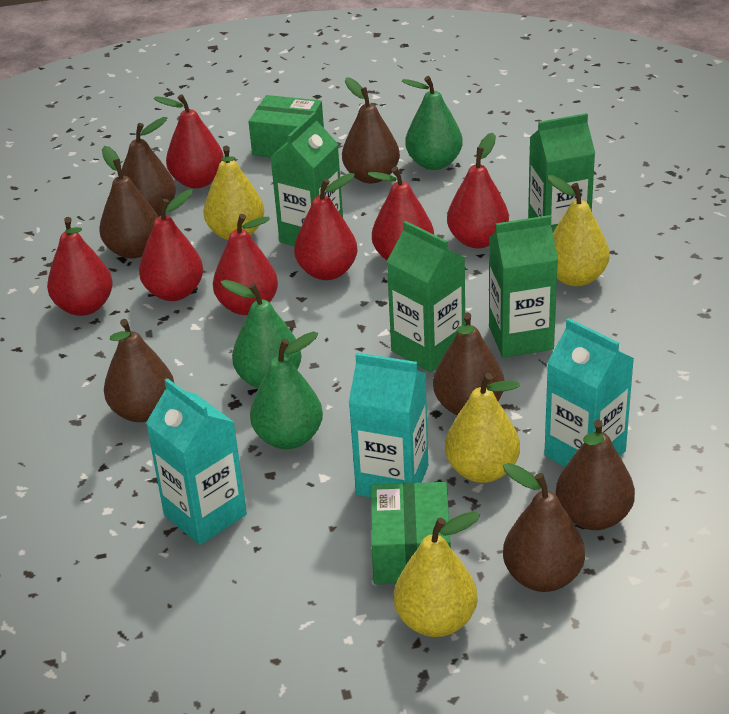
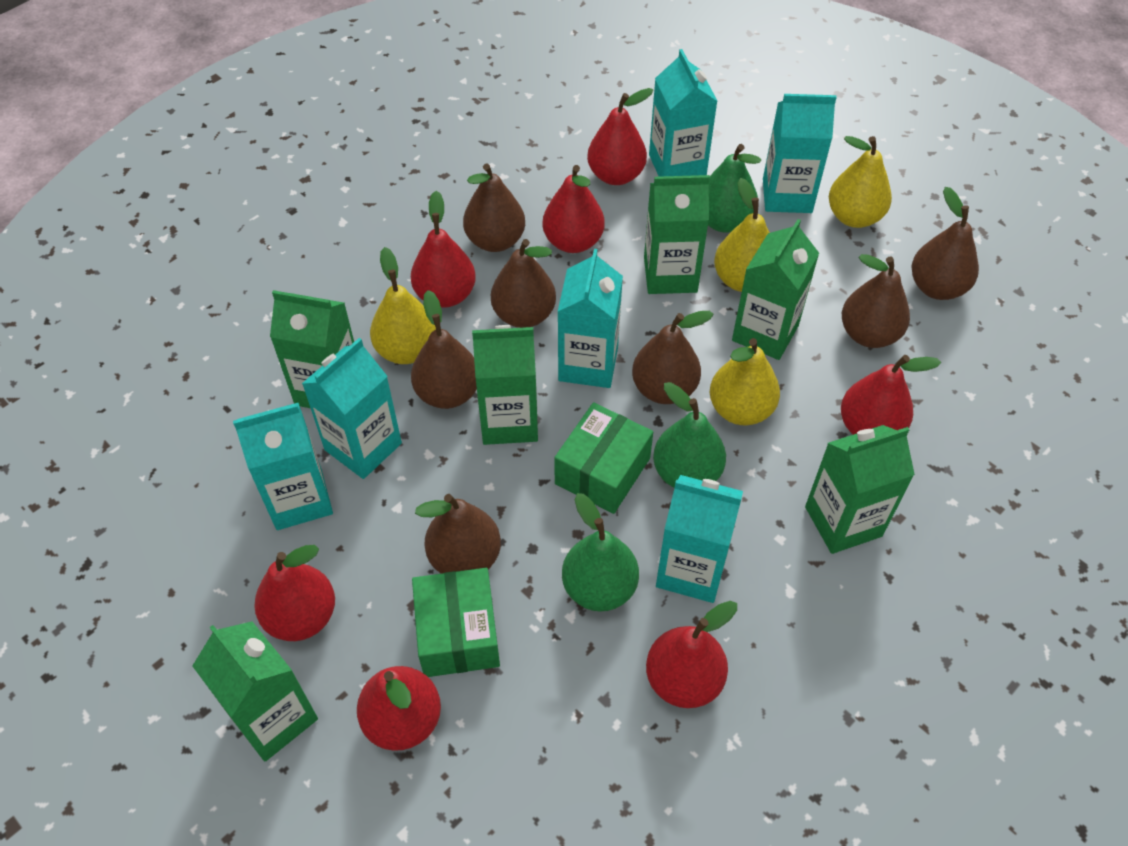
green carton: 4 -> 6
turquoise carton: 3 -> 6

